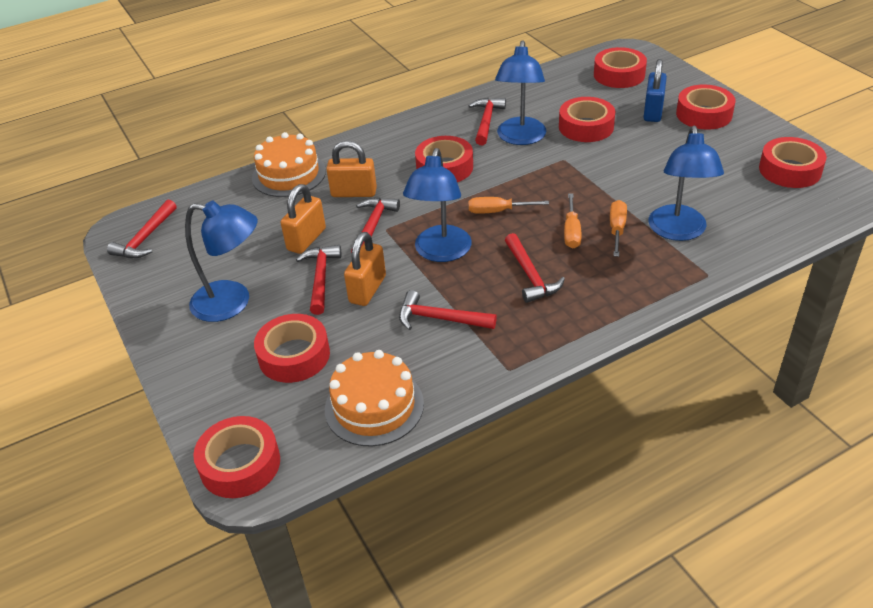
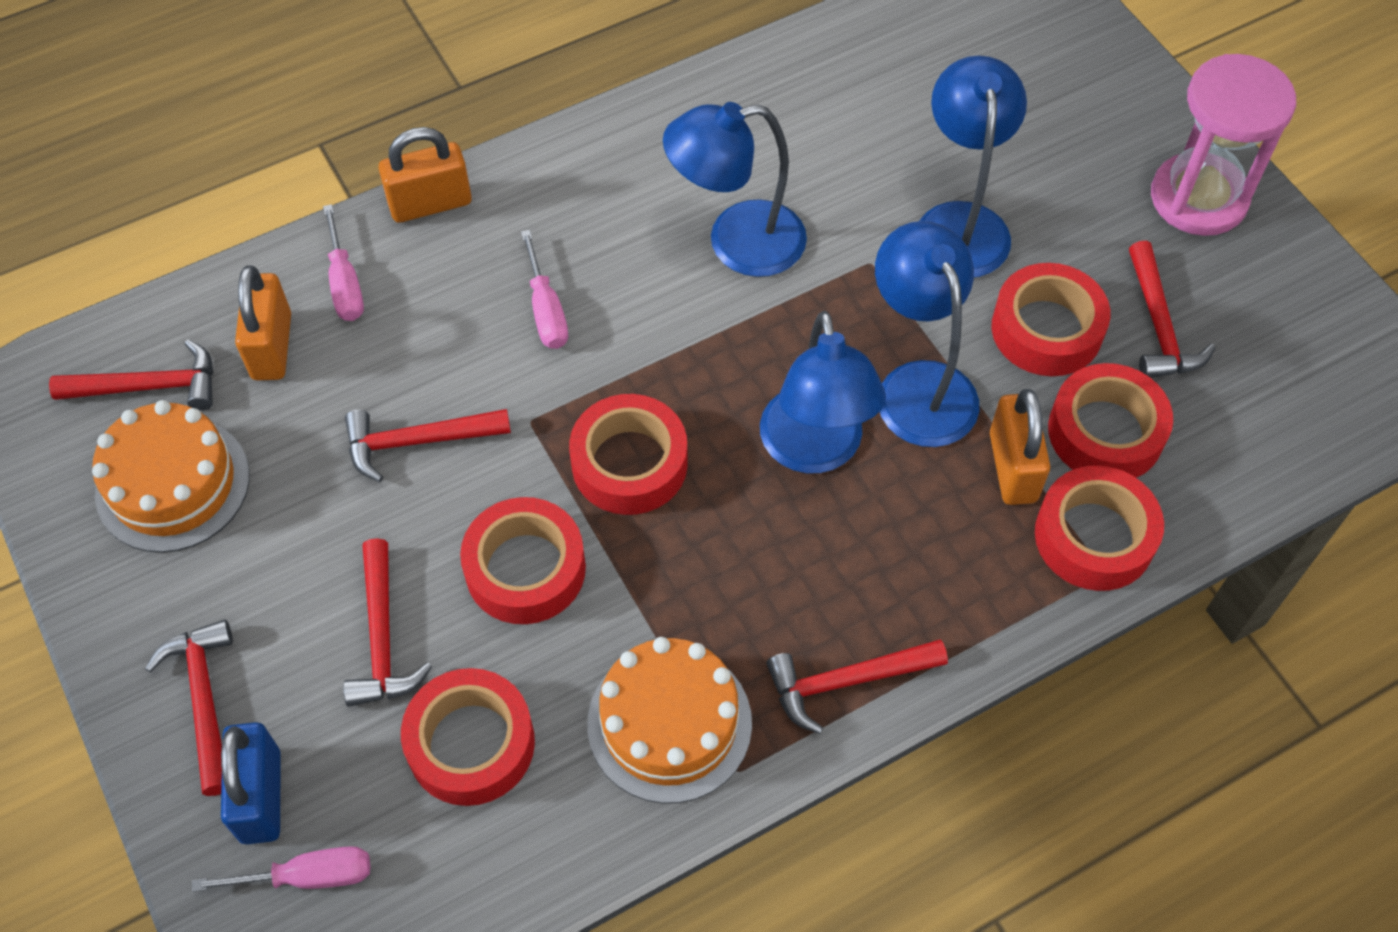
orange screwdriver: 3 -> 0
pink hourglass: 0 -> 1
pink screwdriver: 0 -> 3
red tape: 7 -> 6

